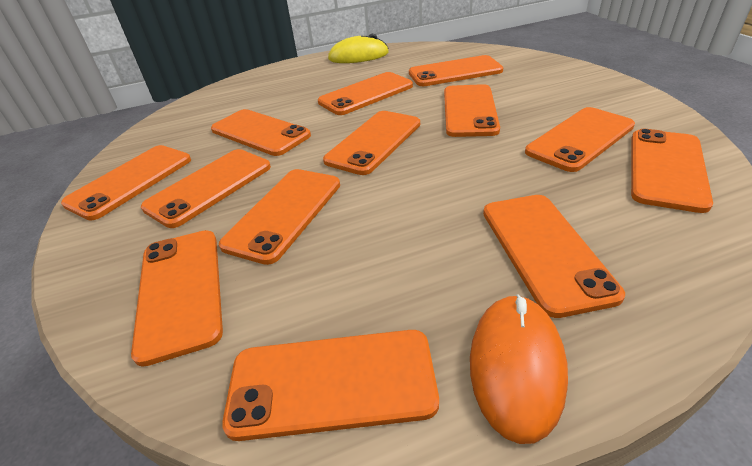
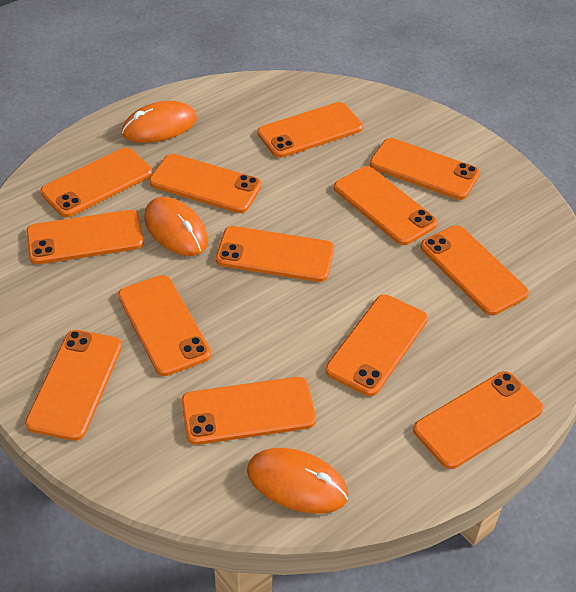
orange mouse: 1 -> 3
yellow mouse: 1 -> 0

